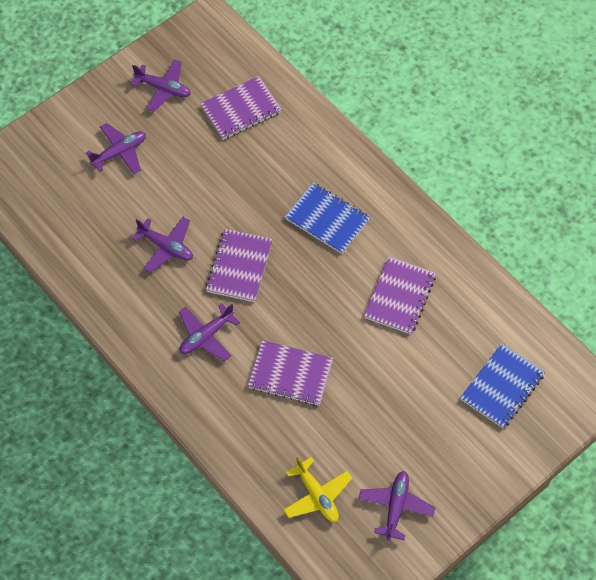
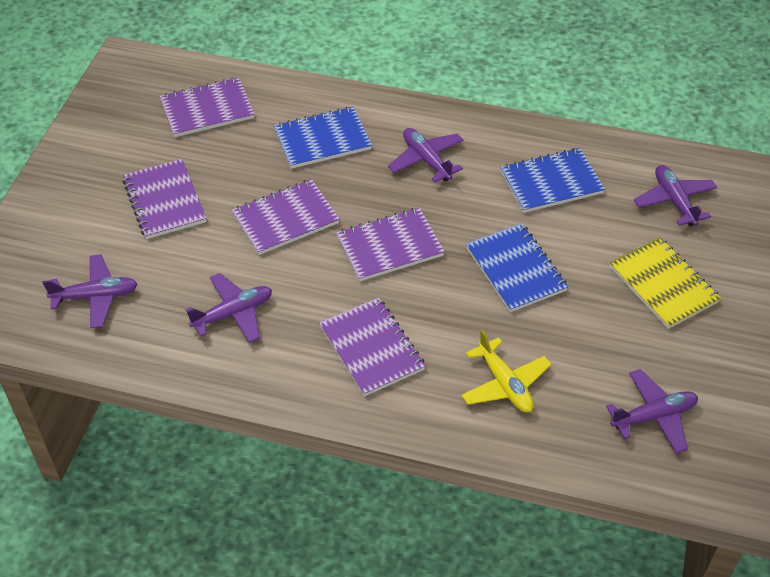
blue notebook: 2 -> 3
purple notebook: 4 -> 5
yellow notebook: 0 -> 1

